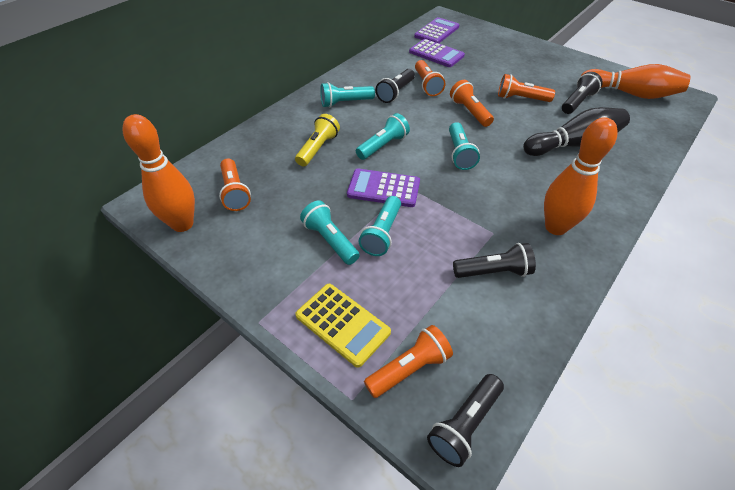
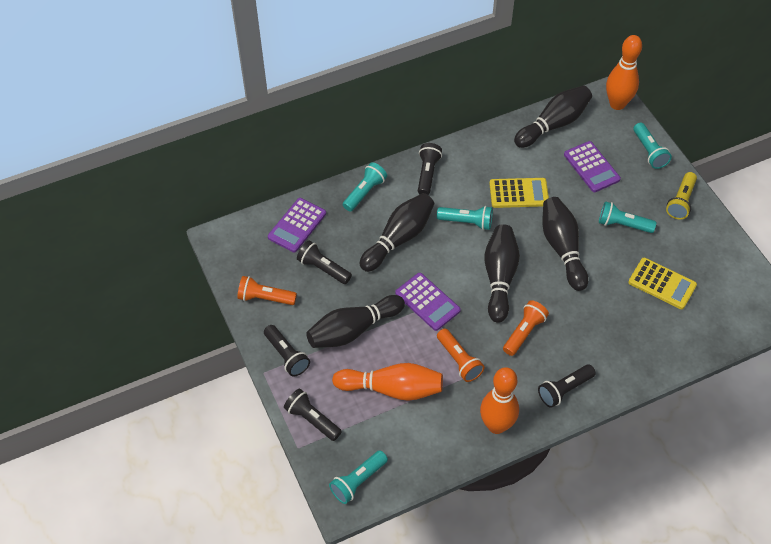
black bowling pin: 1 -> 5
black flashlight: 4 -> 5
orange flashlight: 5 -> 3
yellow calculator: 1 -> 2

